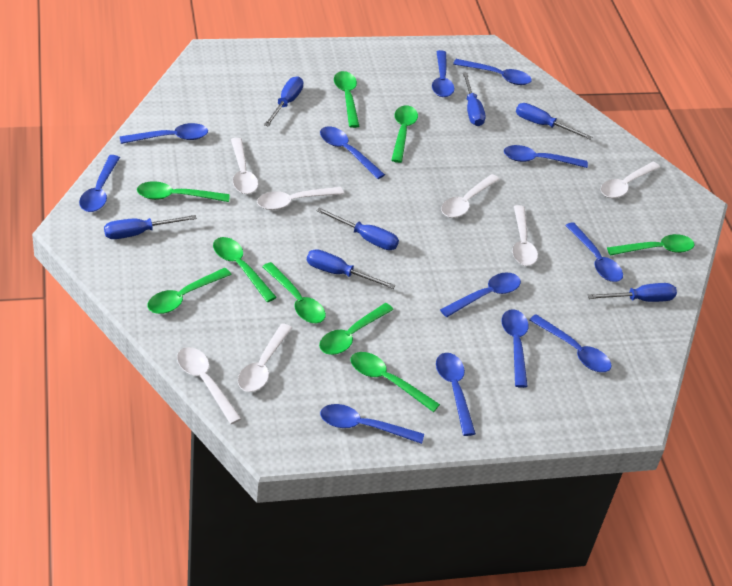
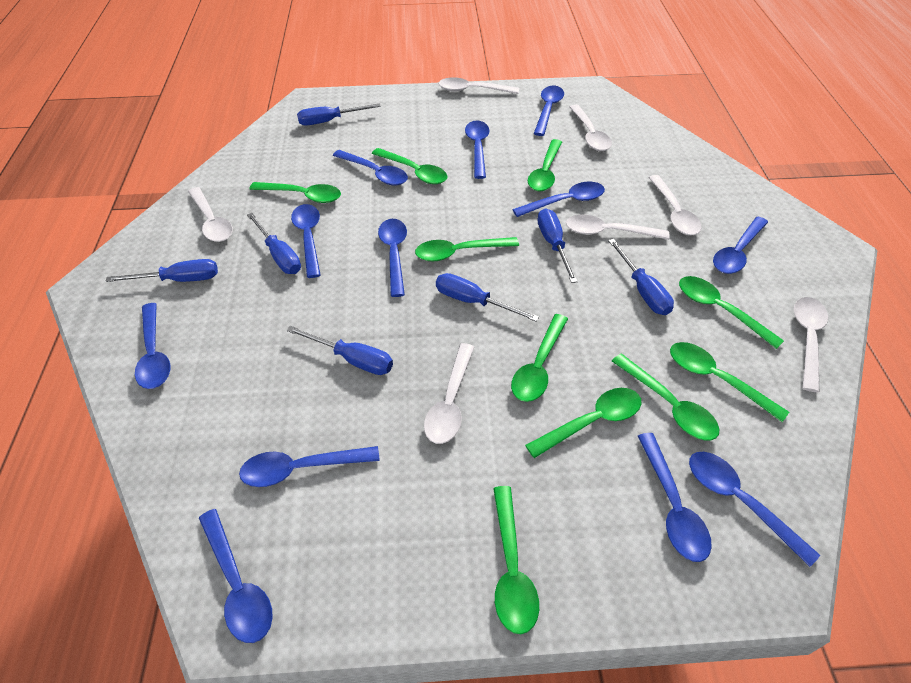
green spoon: 9 -> 10

